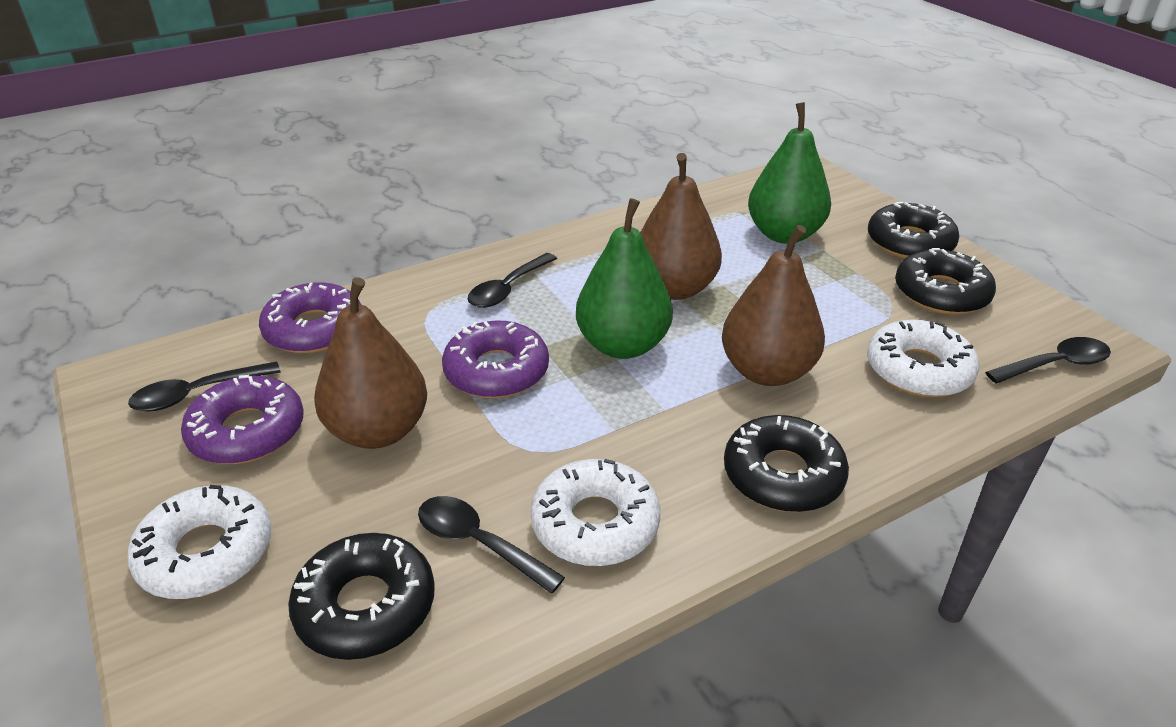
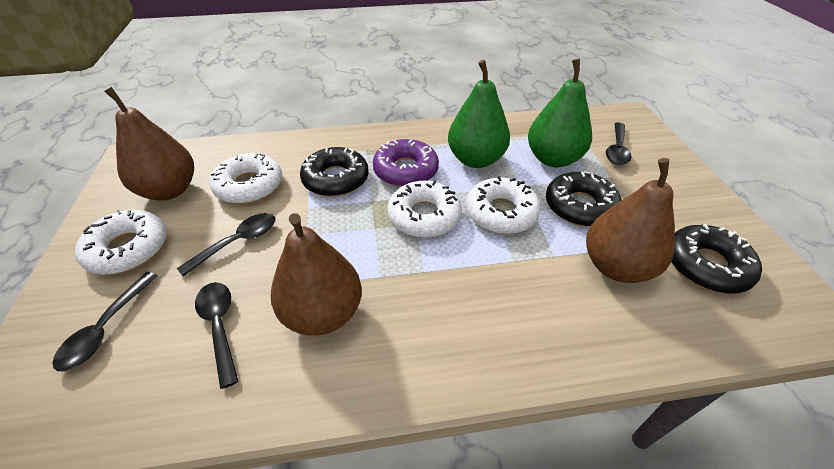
black donut: 4 -> 3
purple donut: 3 -> 1
white donut: 3 -> 4

